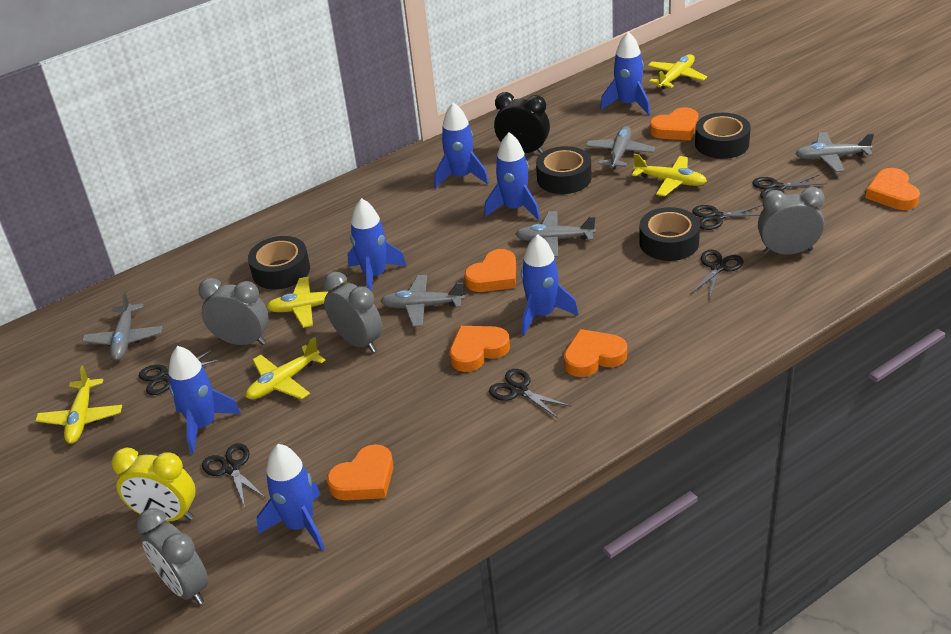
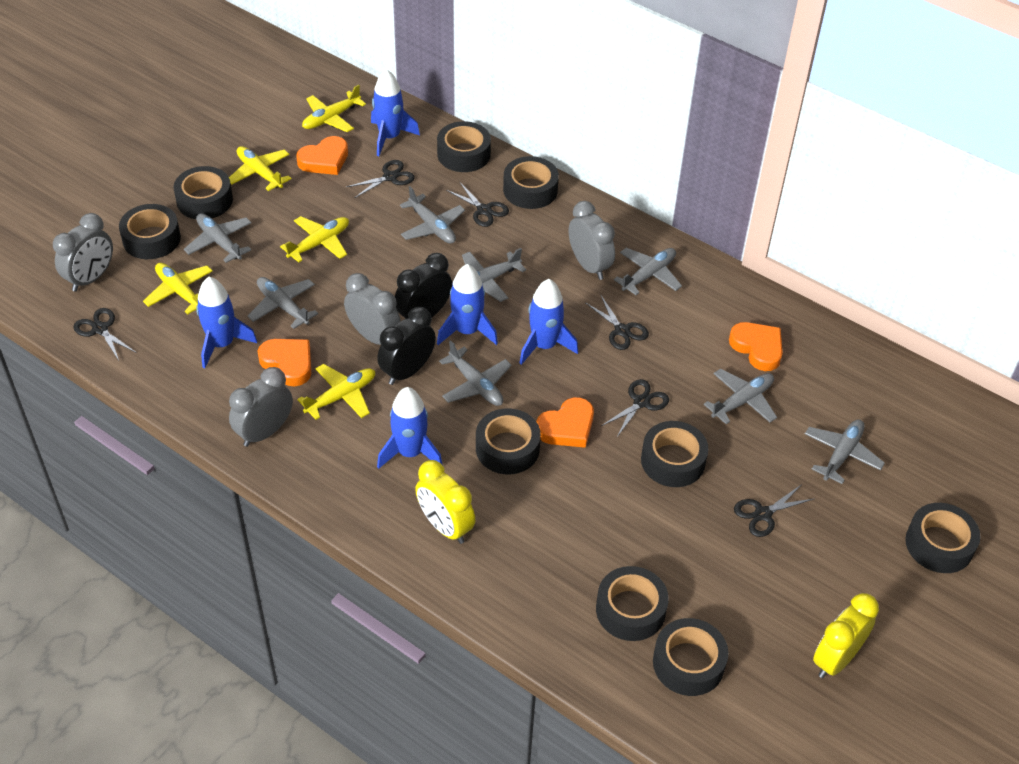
black clock: 1 -> 2
black tape: 4 -> 9
blue rocket: 7 -> 5
grey plane: 5 -> 8
orange heart: 6 -> 4
yellow clock: 1 -> 2

